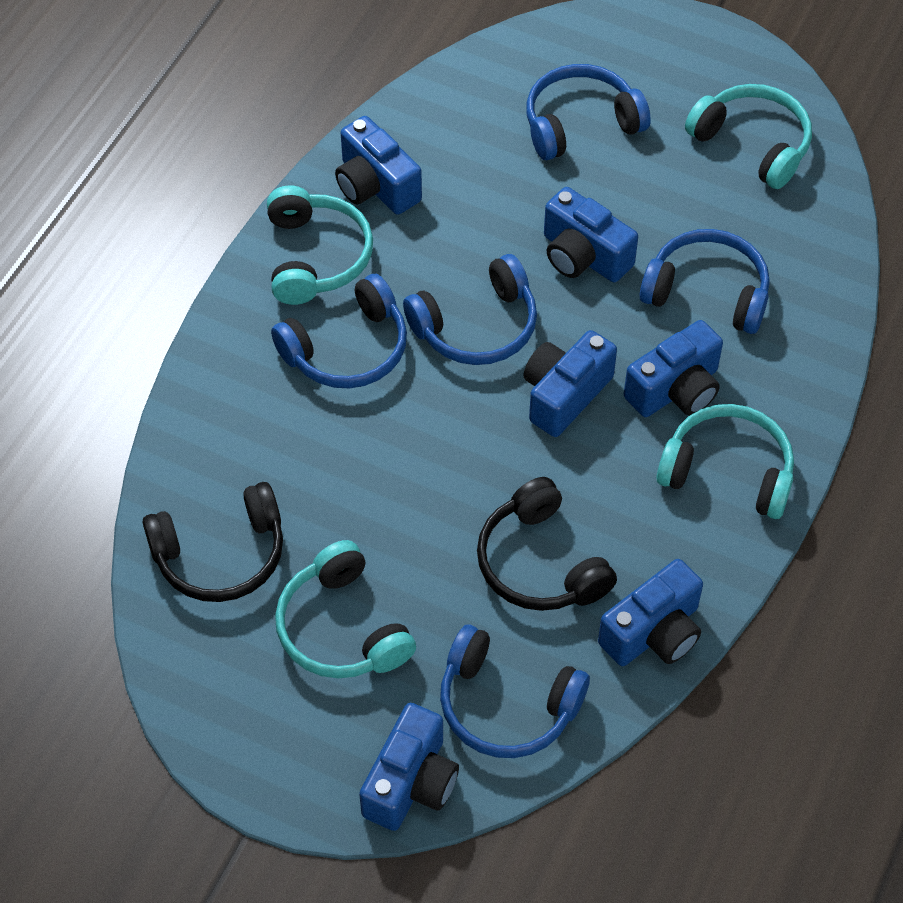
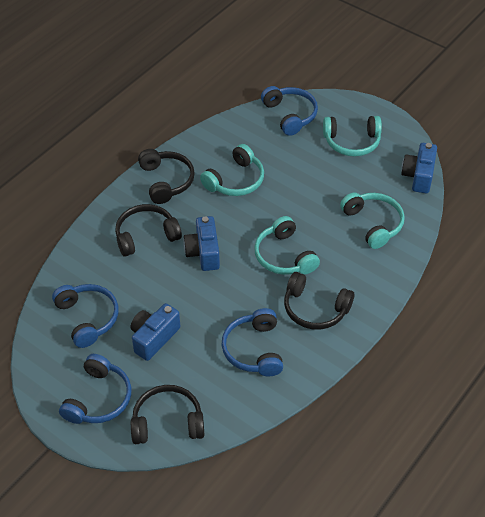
black headphones: 2 -> 4
blue camera: 6 -> 3
blue headphones: 5 -> 4

